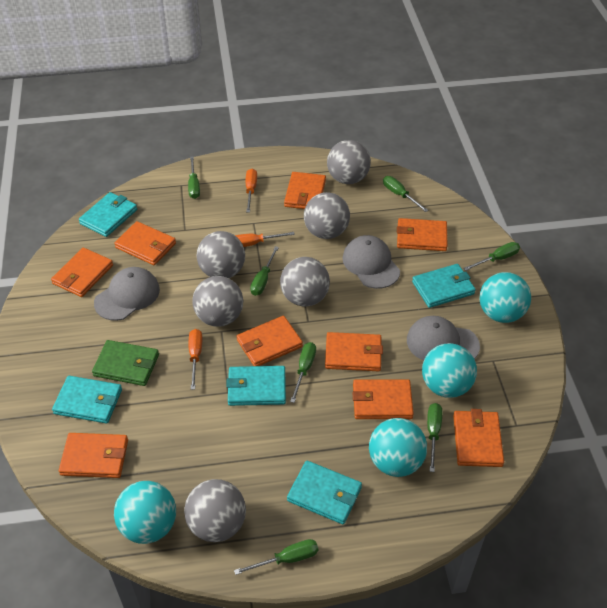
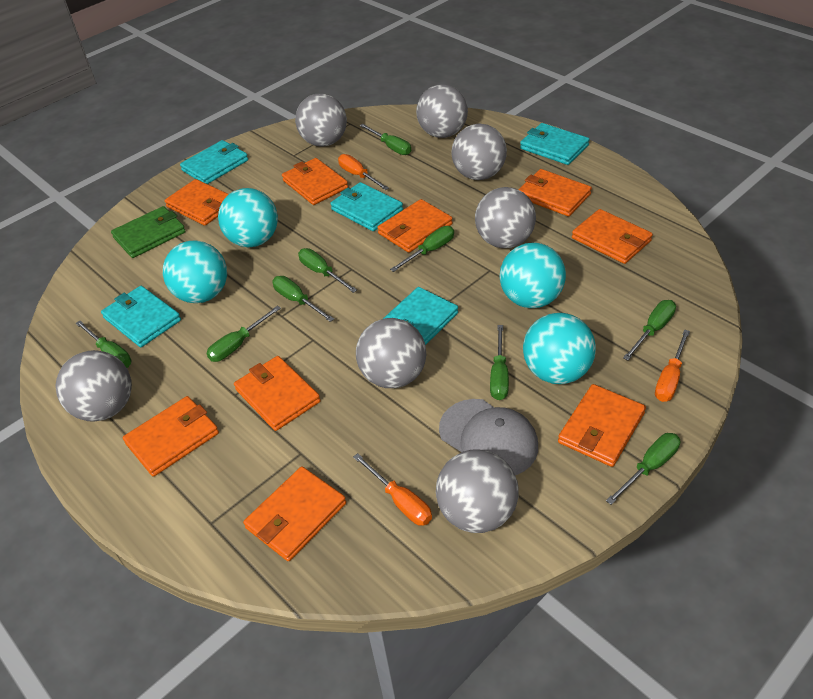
green screwdriver: 7 -> 9
grey ball: 6 -> 7
grey cap: 3 -> 1

